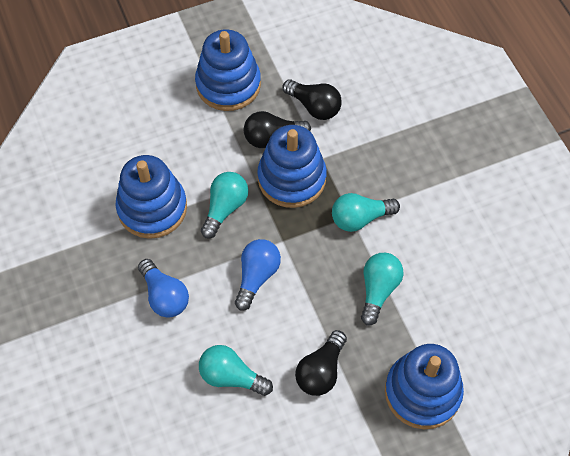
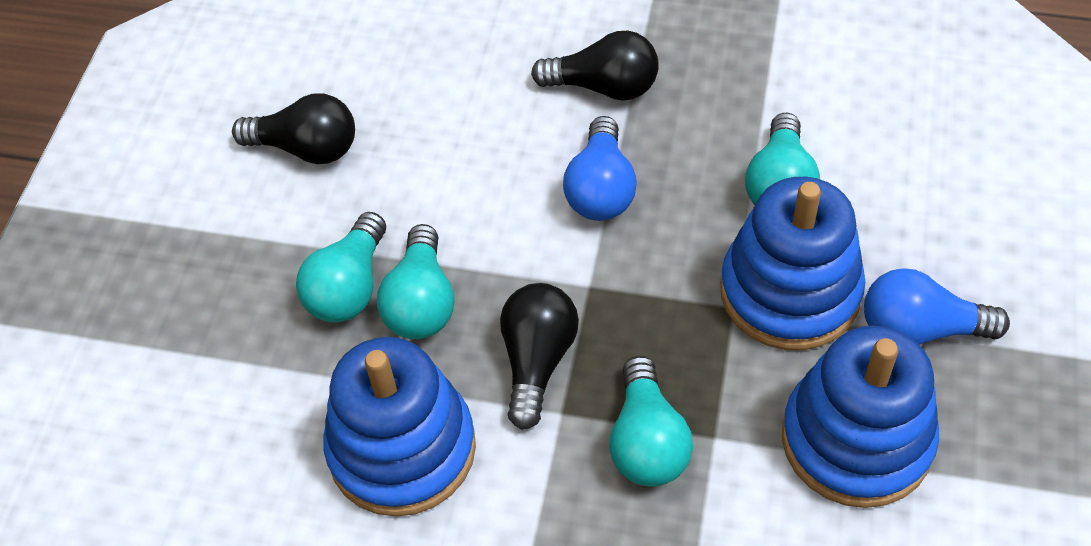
blue stacking toy: 4 -> 3

